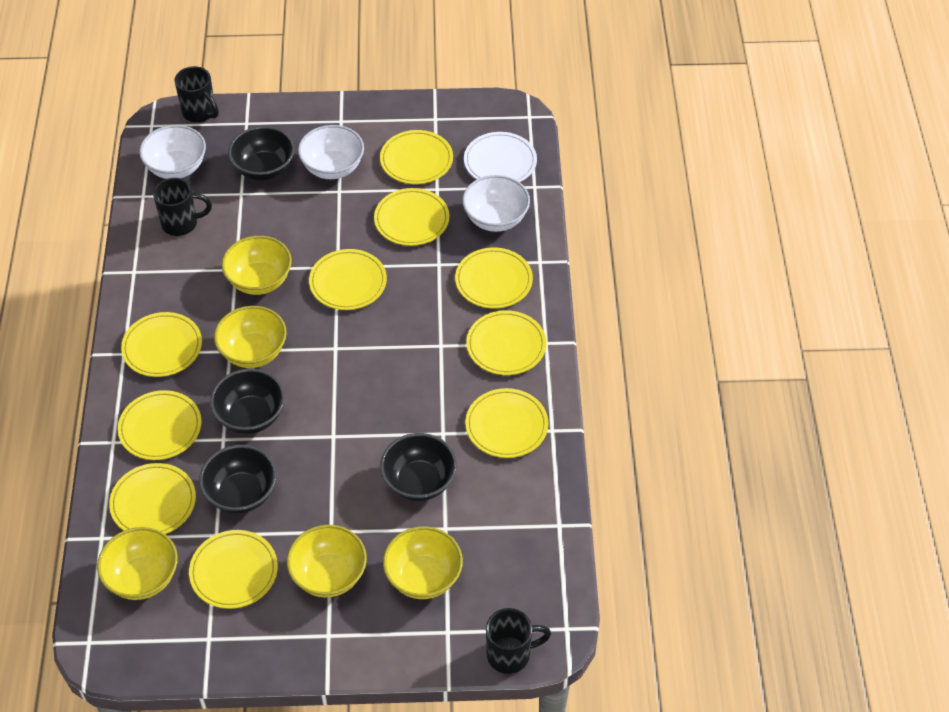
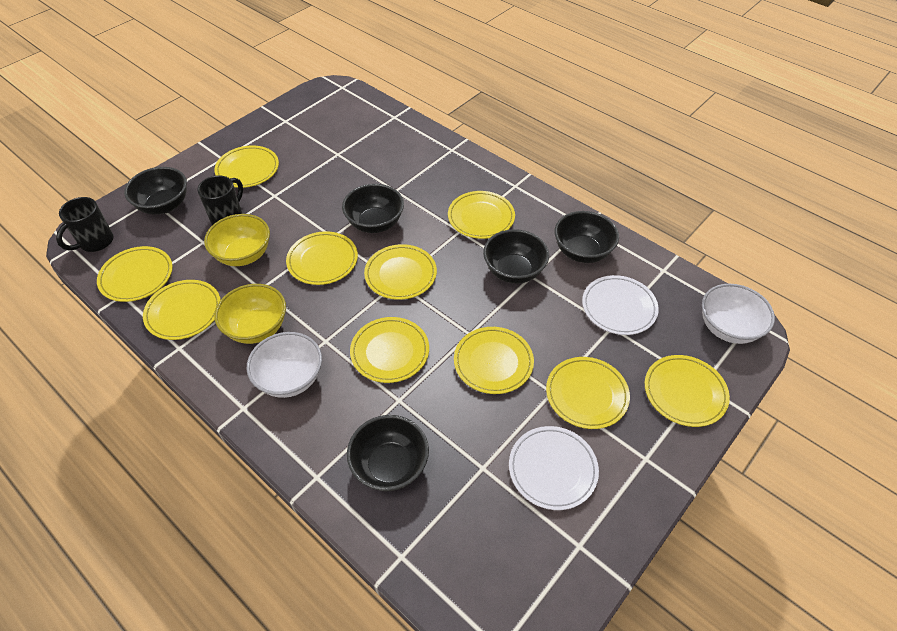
black bowl: 4 -> 5
black mug: 3 -> 2
white bowl: 3 -> 2
white plate: 1 -> 2
yellow bowl: 5 -> 2

